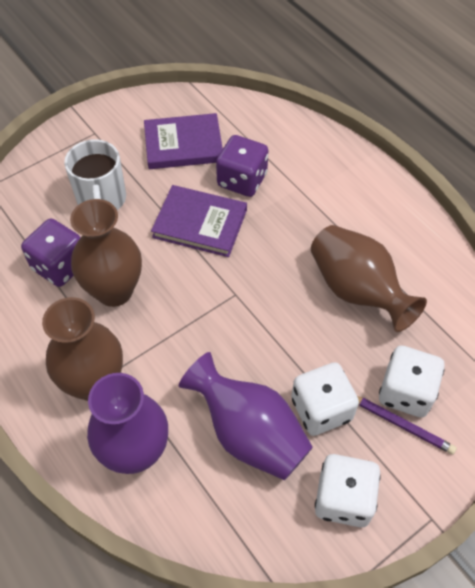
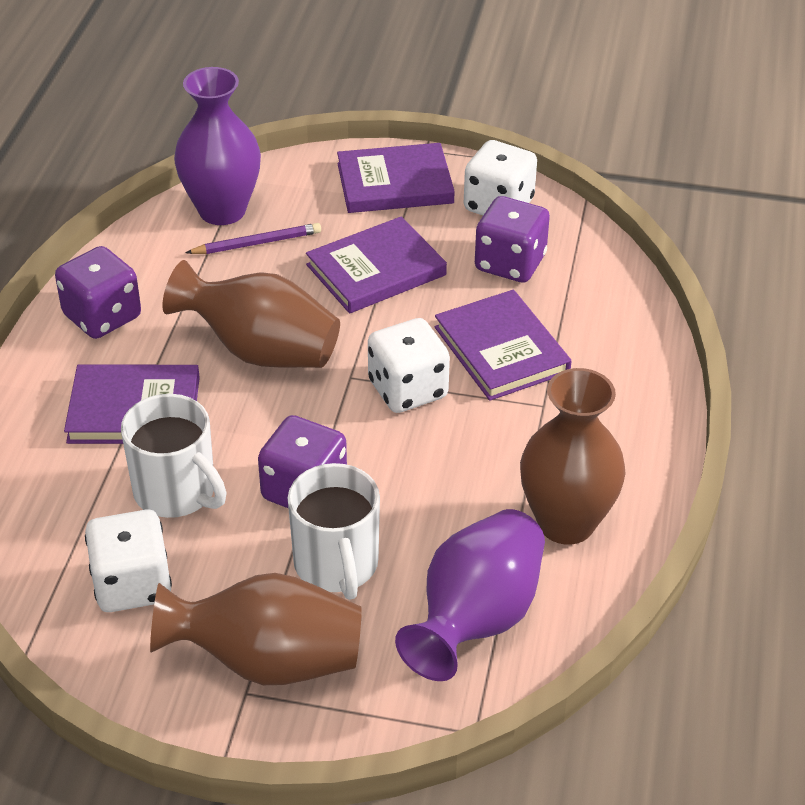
purple book: 2 -> 4
purple dice: 2 -> 3
white mug: 1 -> 2

